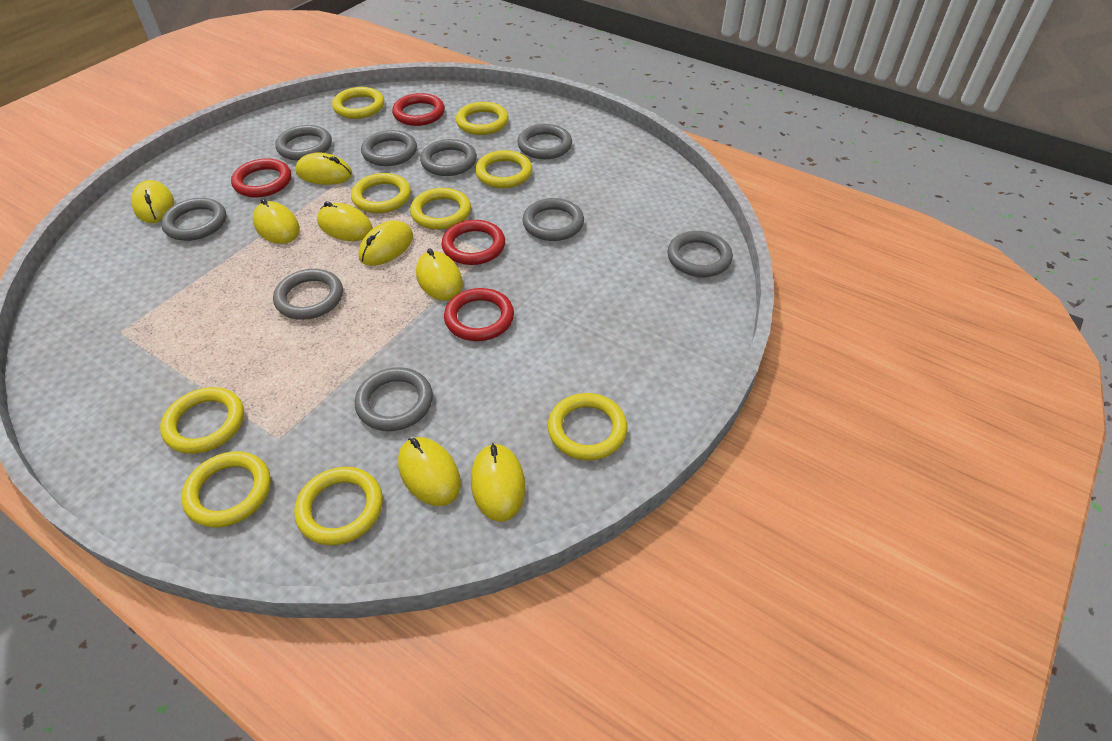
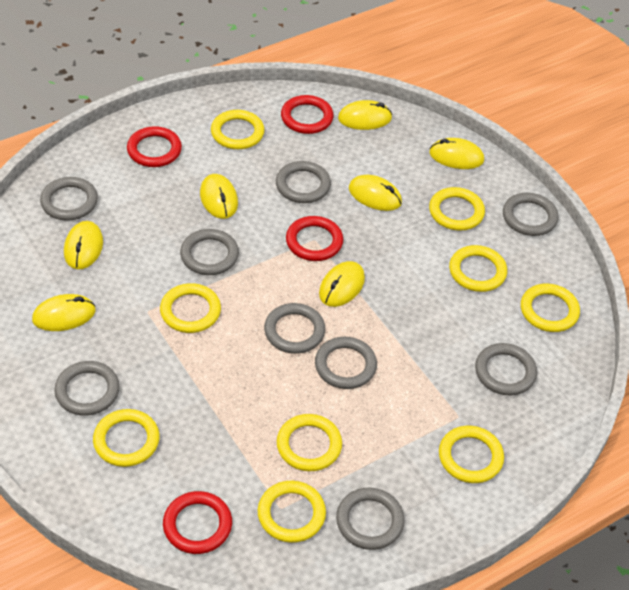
yellow mouse: 8 -> 7

